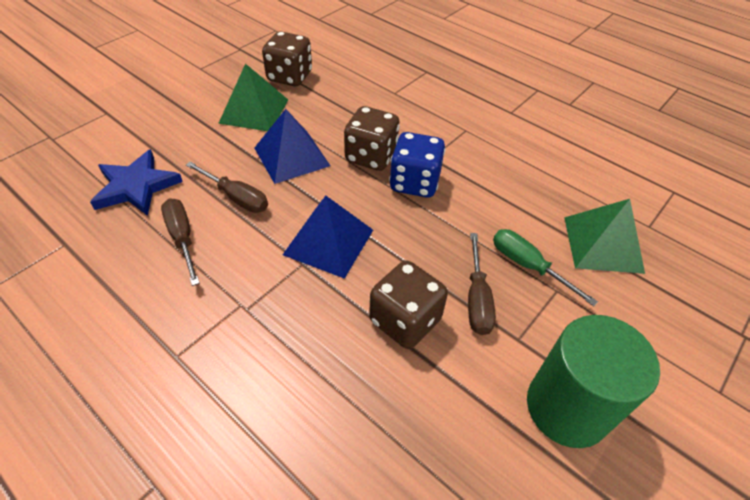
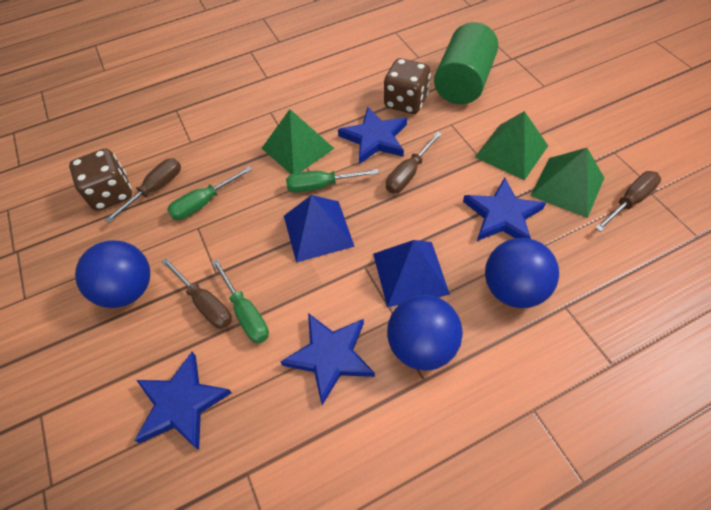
blue ball: 0 -> 3
blue dice: 1 -> 0
blue star: 1 -> 4
brown dice: 3 -> 2
brown screwdriver: 3 -> 4
green pyramid: 2 -> 3
green screwdriver: 1 -> 3

